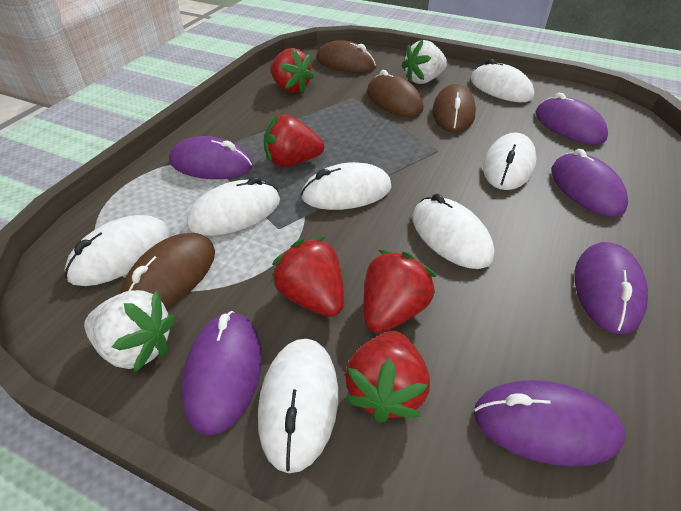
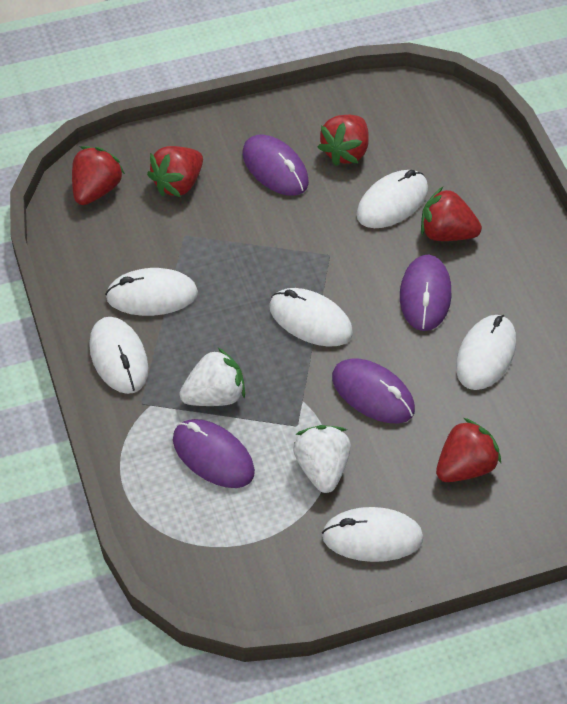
brown mouse: 4 -> 0
purple mouse: 6 -> 4
white mouse: 7 -> 6

